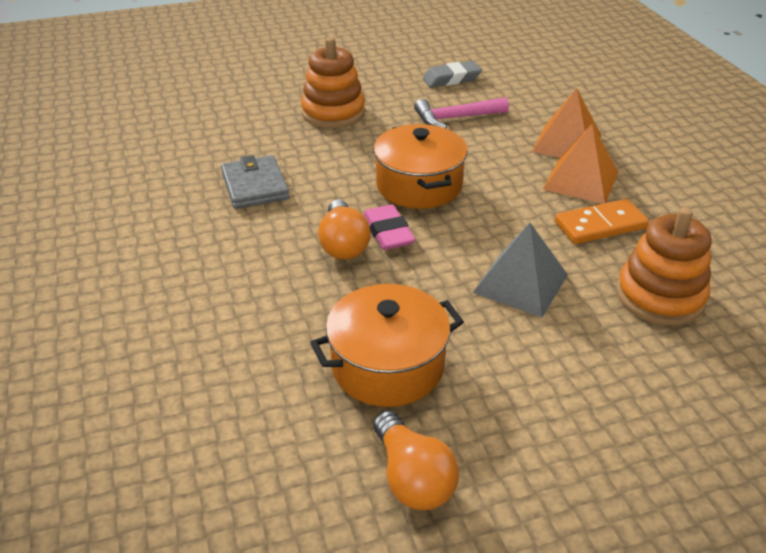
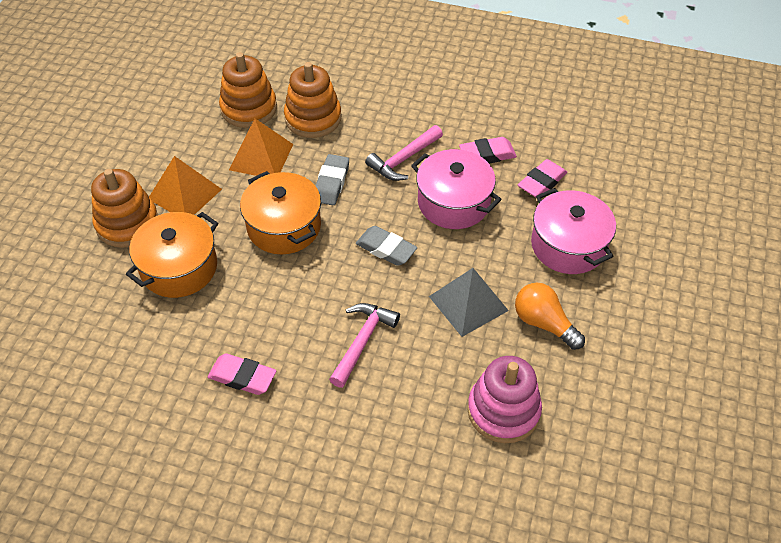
grey eraser: 1 -> 2
grey wallet: 1 -> 0
orange domino: 1 -> 0
orange light bulb: 2 -> 1
orange stacking toy: 2 -> 3
pink eraser: 1 -> 3
pink hammer: 1 -> 2
pink pot: 0 -> 2
pink stacking toy: 0 -> 1

